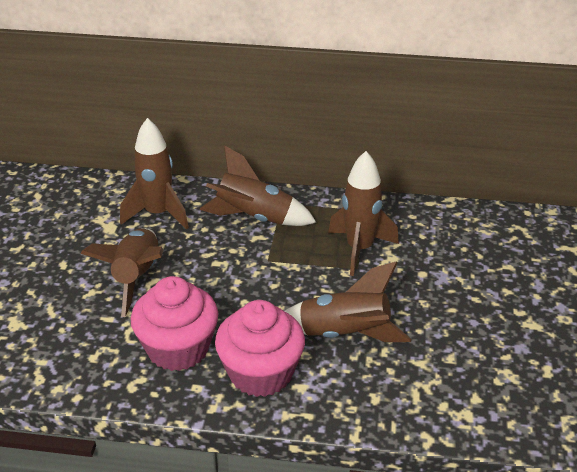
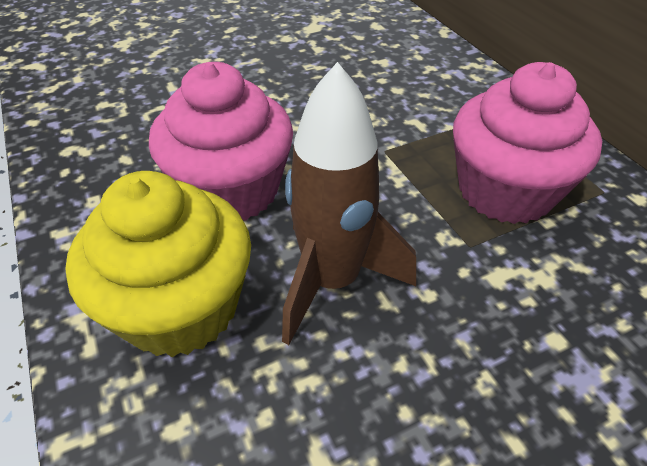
brown rocket: 5 -> 1
yellow cupcake: 0 -> 1

